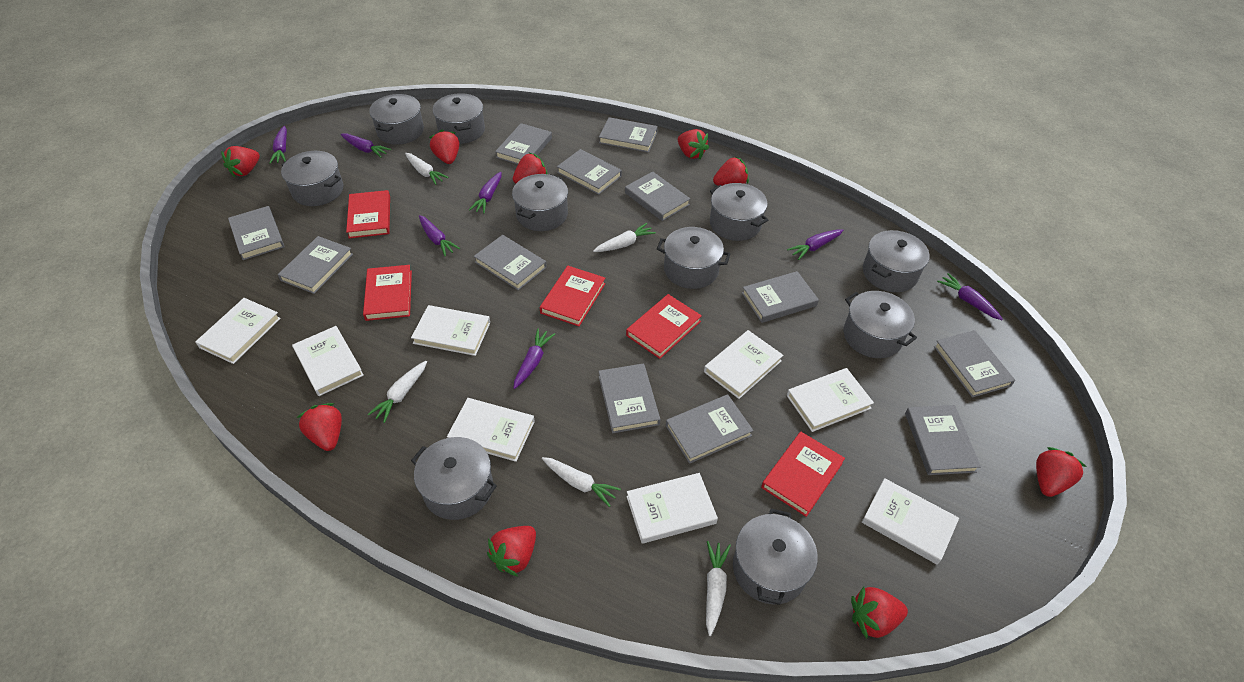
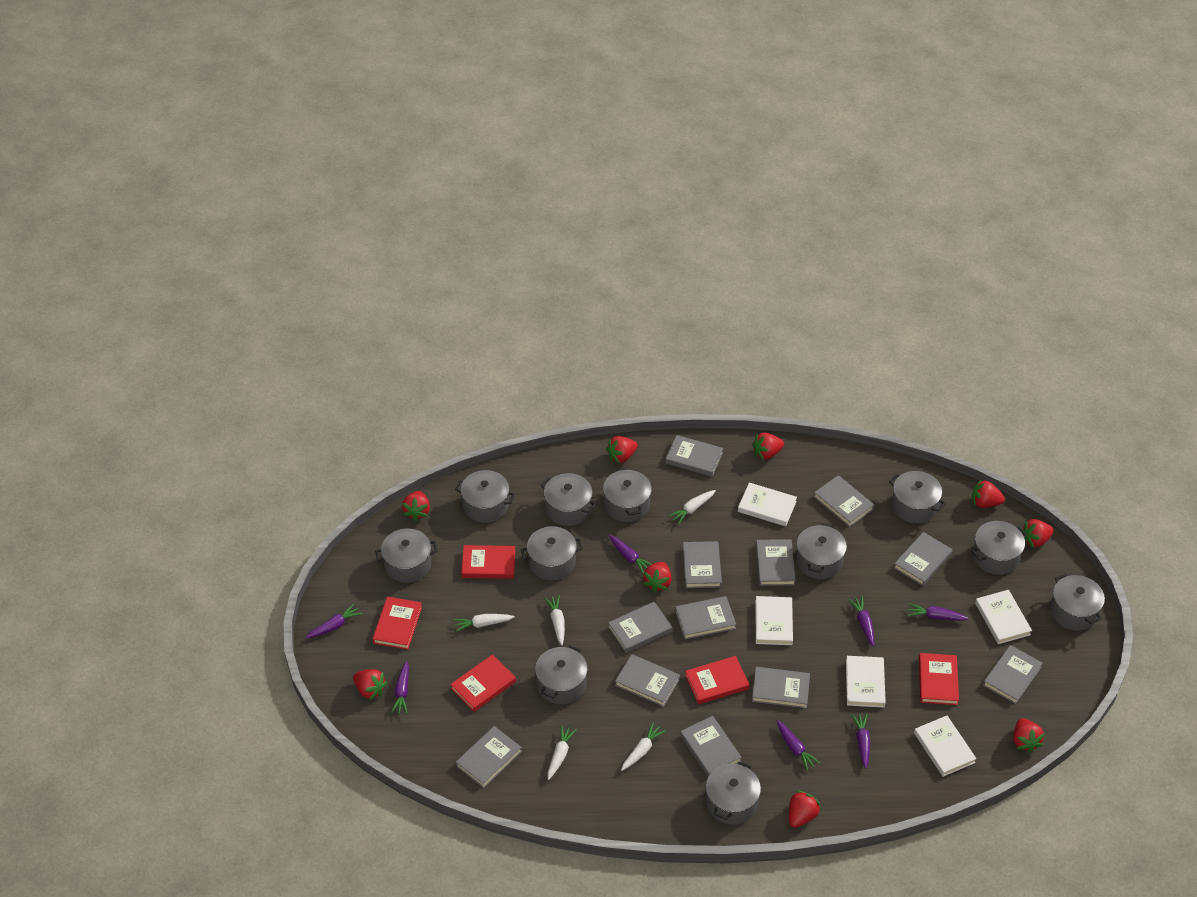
grey pot: 10 -> 11
white book: 8 -> 5

